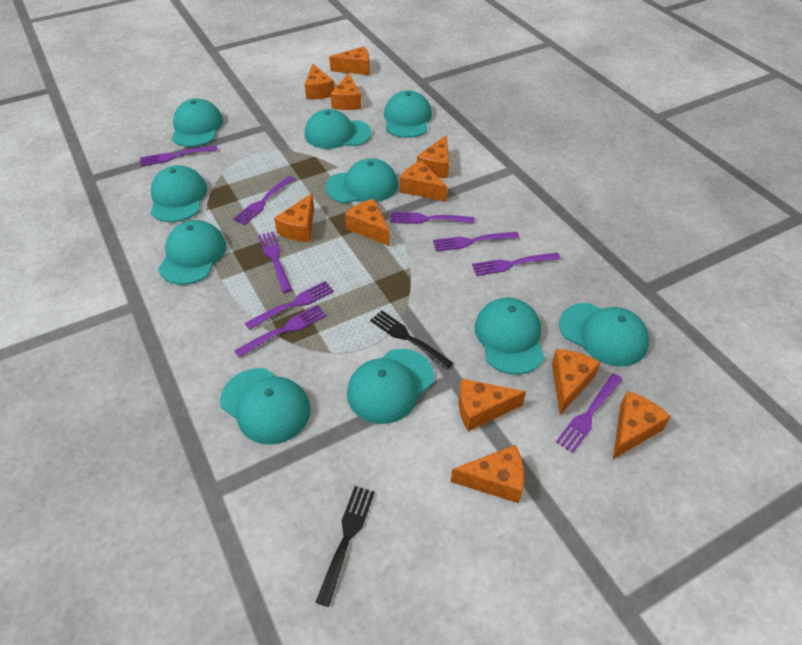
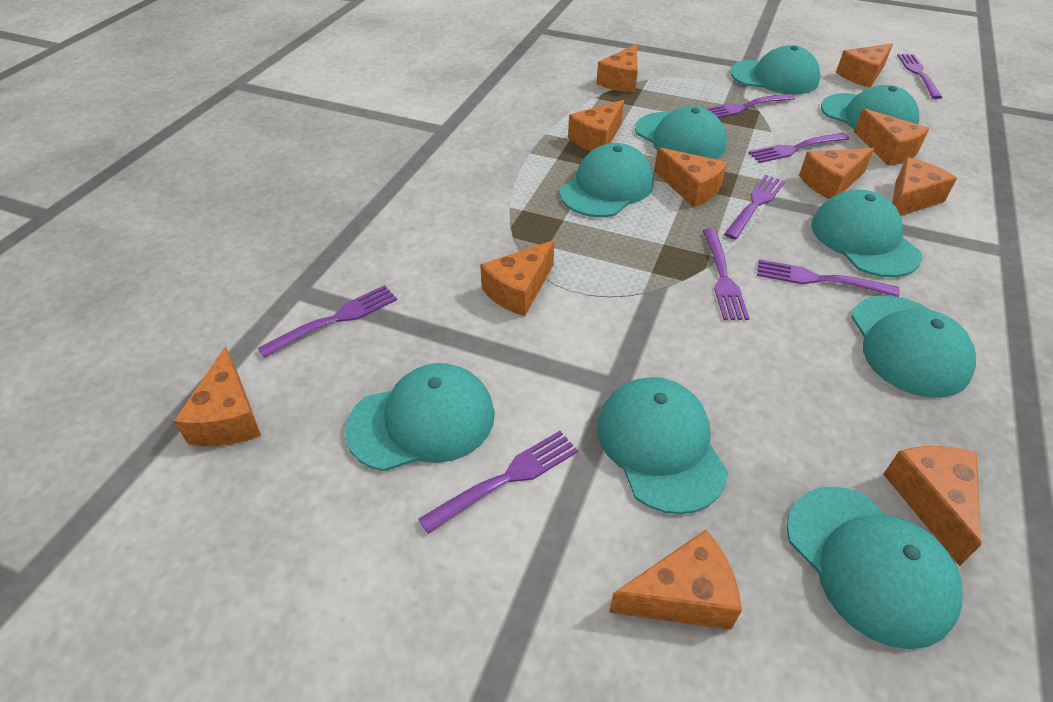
black fork: 2 -> 0
purple fork: 9 -> 8
turquoise cap: 10 -> 9

